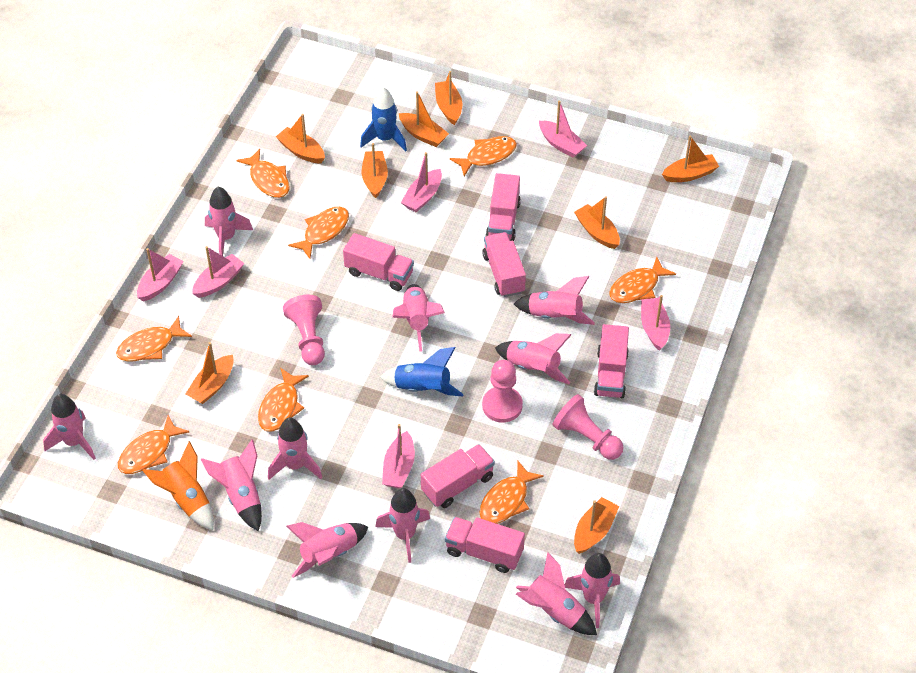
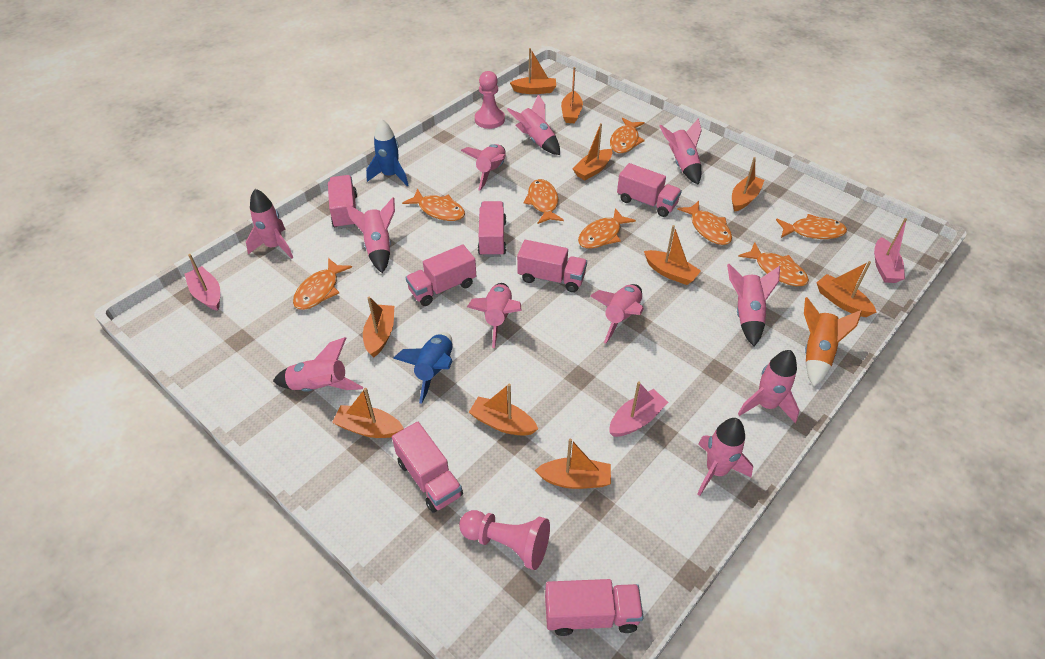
orange boat: 8 -> 10
pink boat: 6 -> 3
pink pawn: 3 -> 2
pink truck: 6 -> 7

